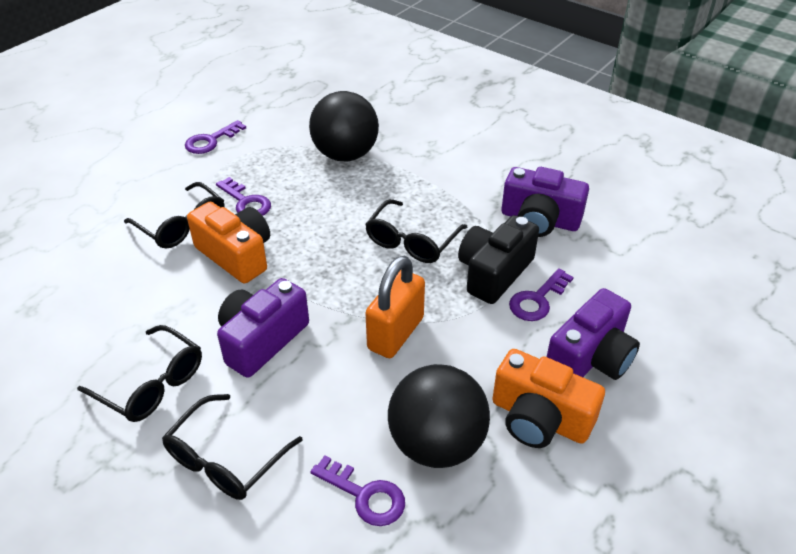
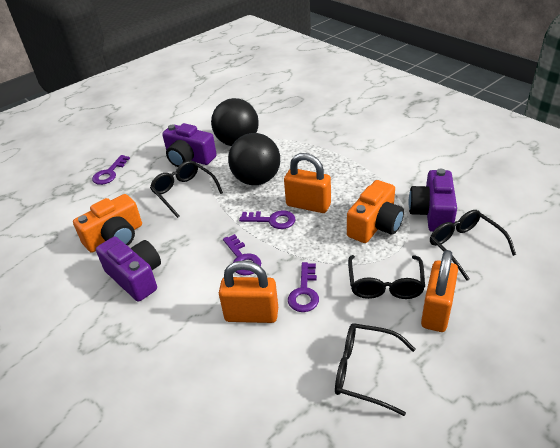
black camera: 1 -> 0
orange padlock: 1 -> 3

